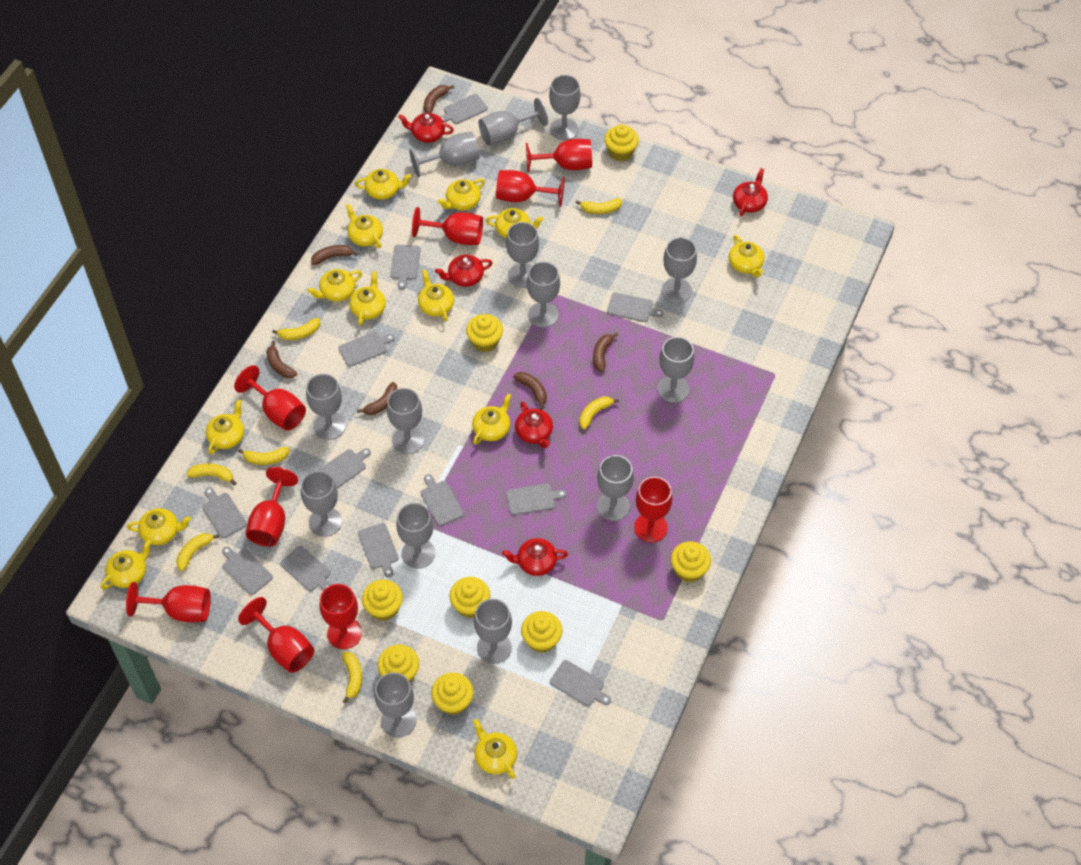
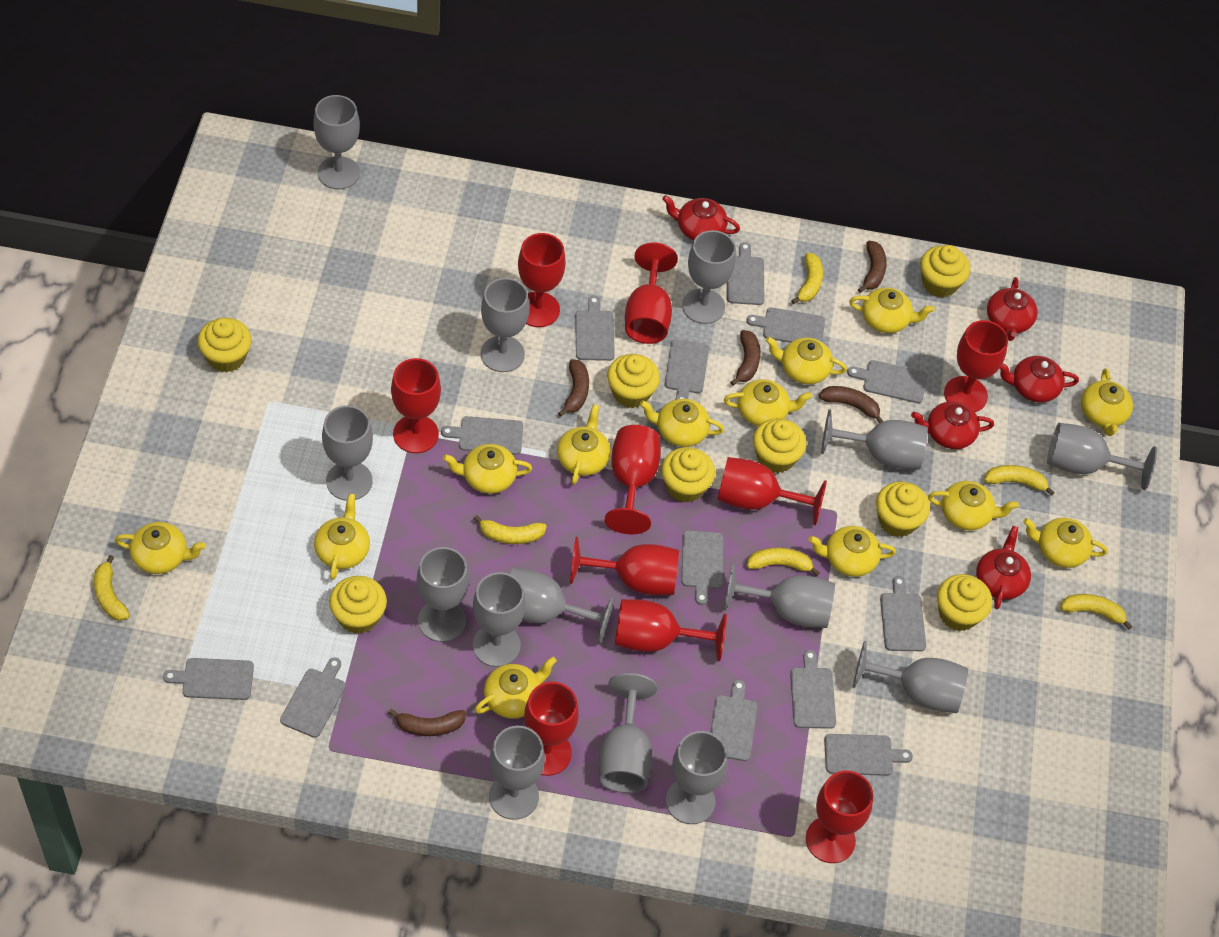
brown banana: 6 -> 5
grey cutting board: 12 -> 13
red goblet: 9 -> 10
yellow banana: 7 -> 6

